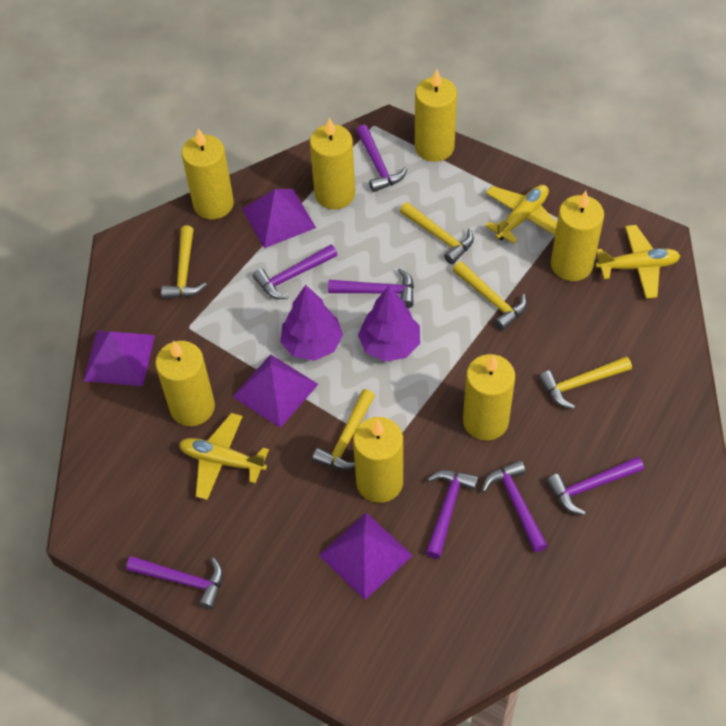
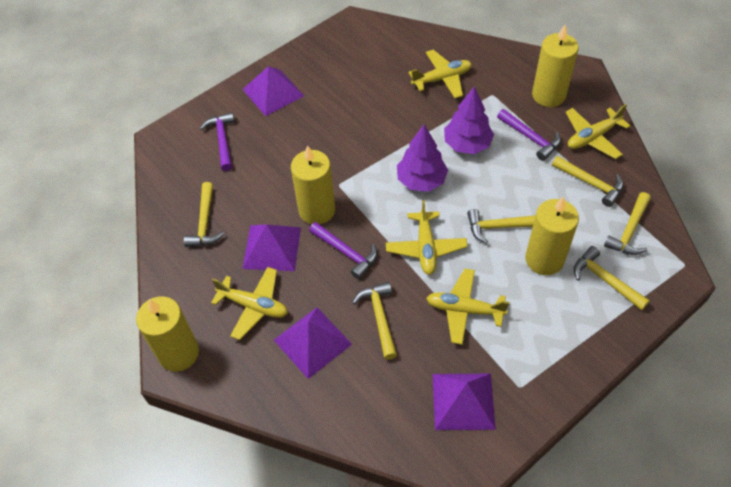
purple hammer: 7 -> 3
yellow candle: 7 -> 4
yellow hammer: 5 -> 6
yellow plane: 3 -> 5

